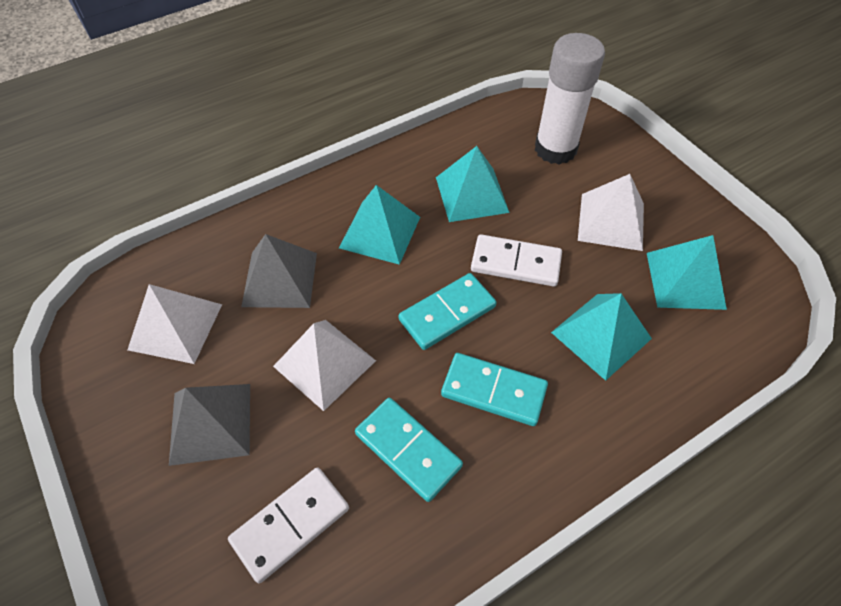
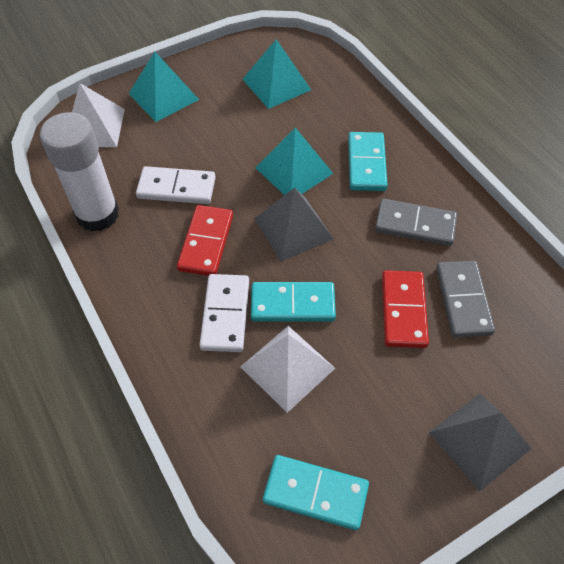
grey domino: 0 -> 2
red domino: 0 -> 2
turquoise pyramid: 4 -> 3
white pyramid: 3 -> 2

